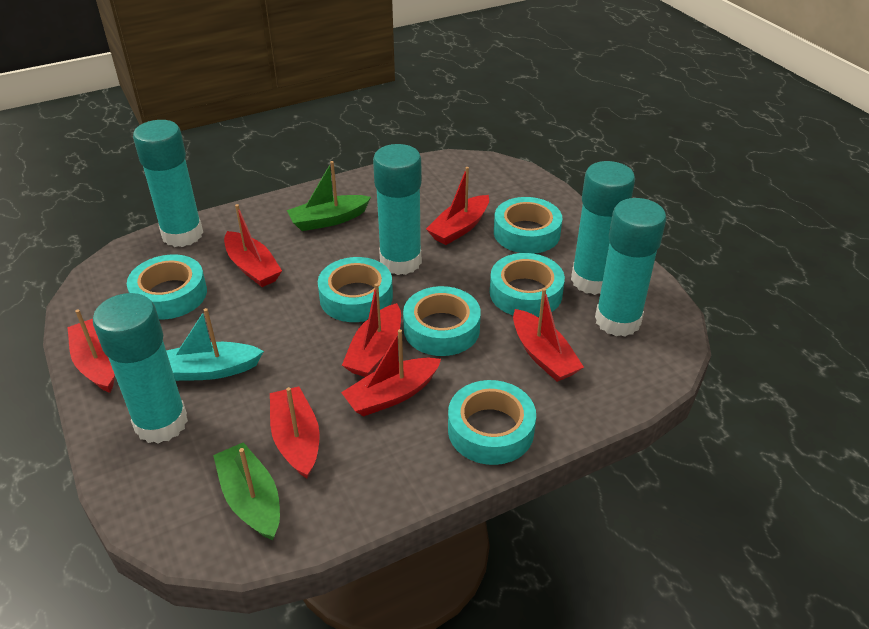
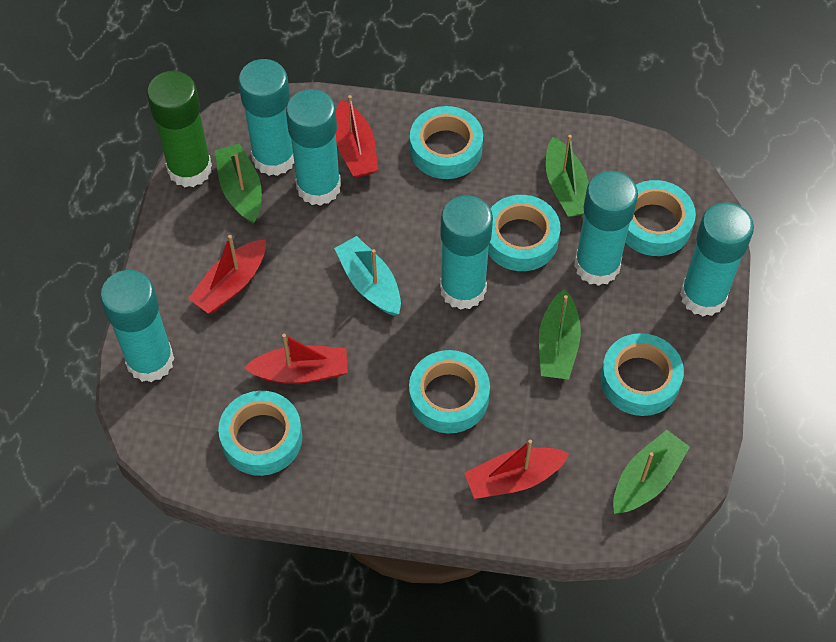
green boat: 2 -> 4
green glue stick: 0 -> 1
red boat: 7 -> 4
turquoise glue stick: 5 -> 6

